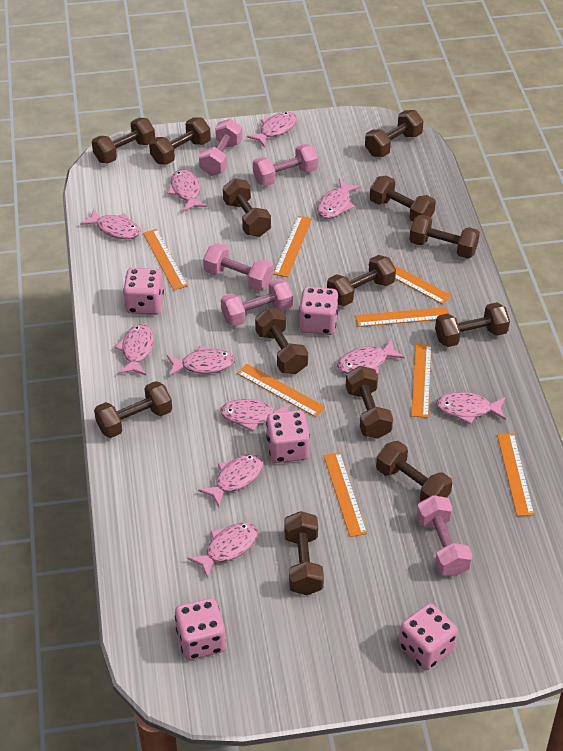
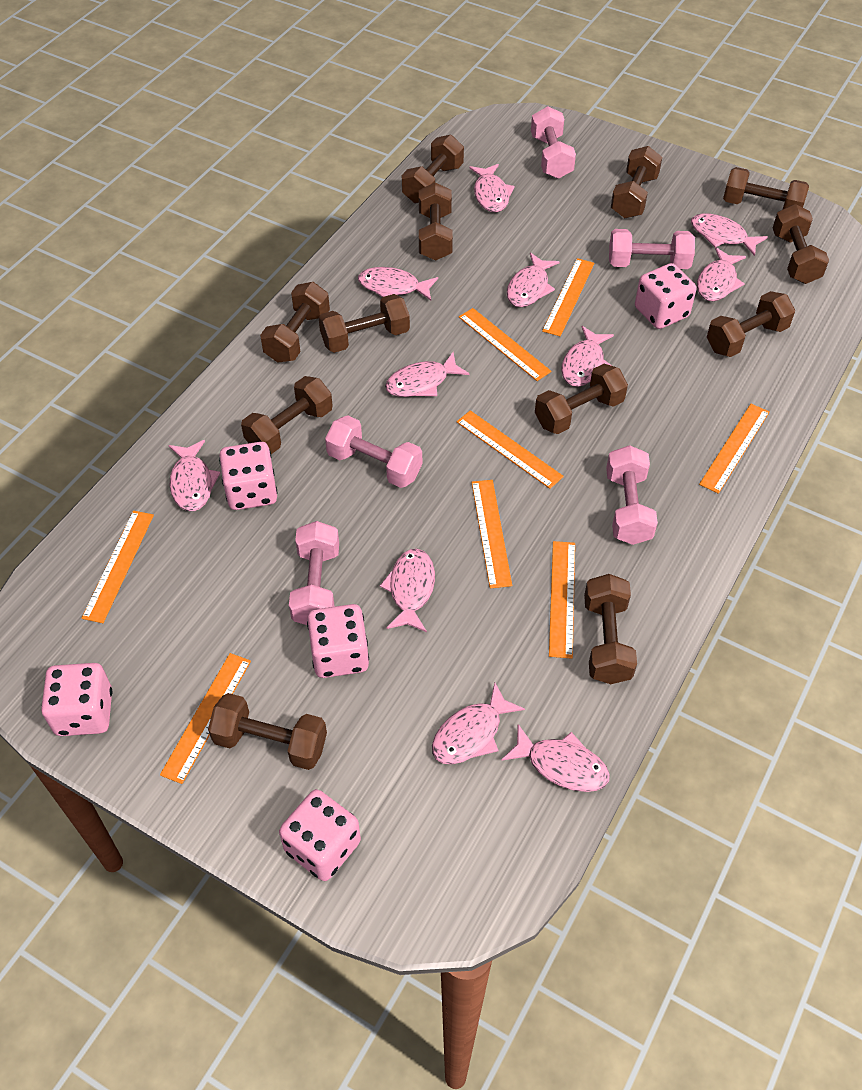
brown dumbbell: 13 -> 12

